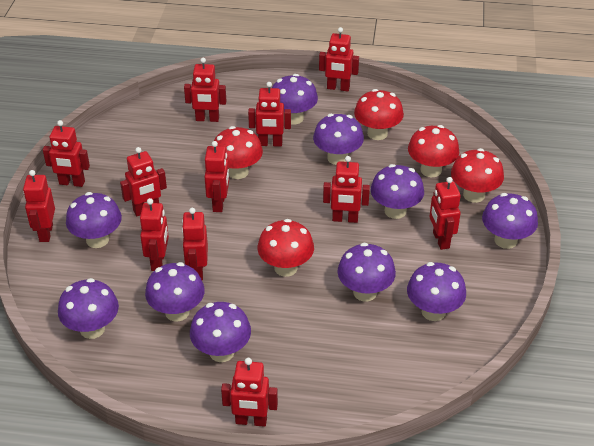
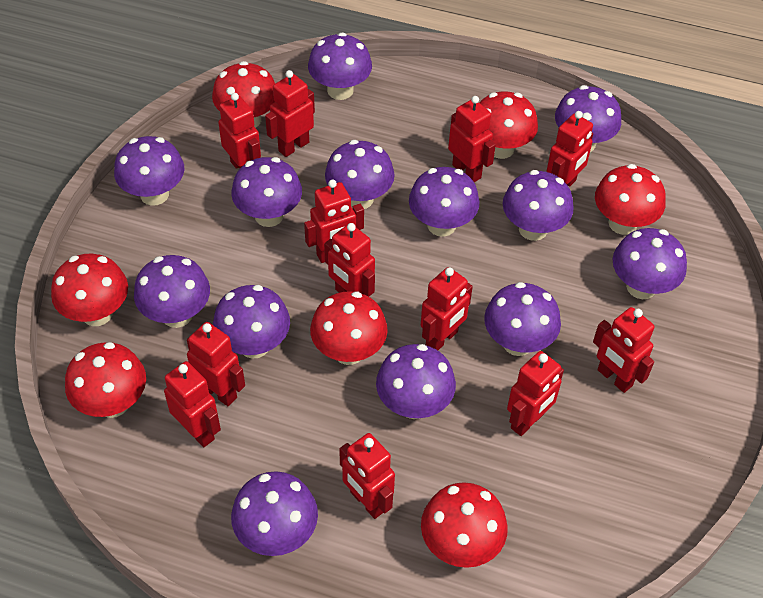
purple mushroom: 10 -> 13
red mushroom: 5 -> 7

